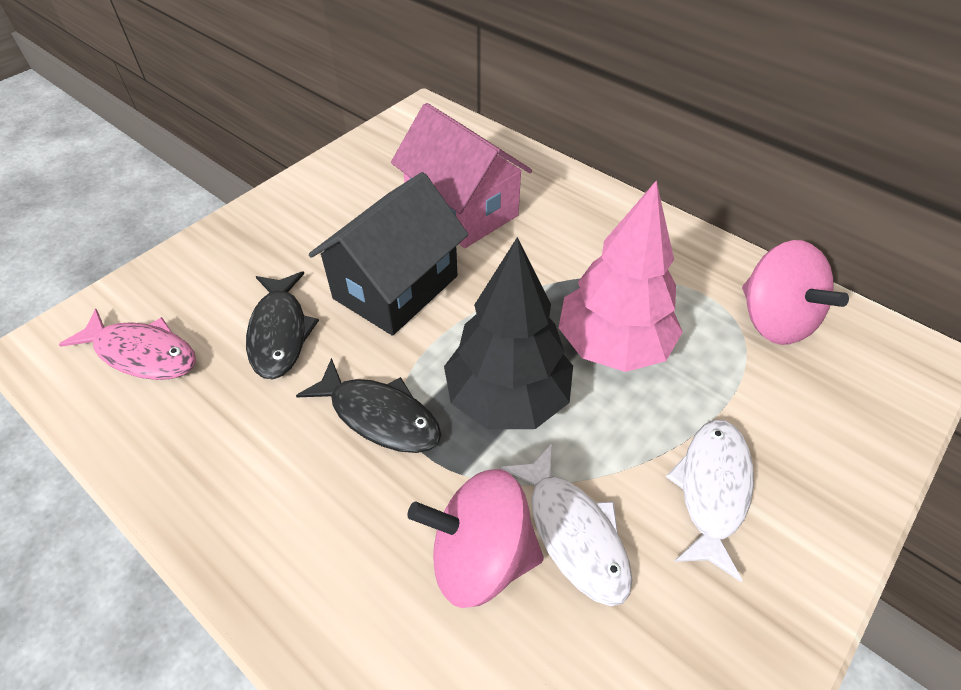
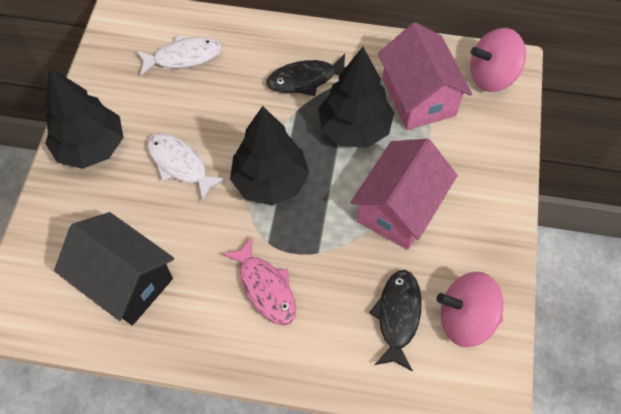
black tree: 1 -> 3
pink house: 1 -> 2
pink tree: 1 -> 0

